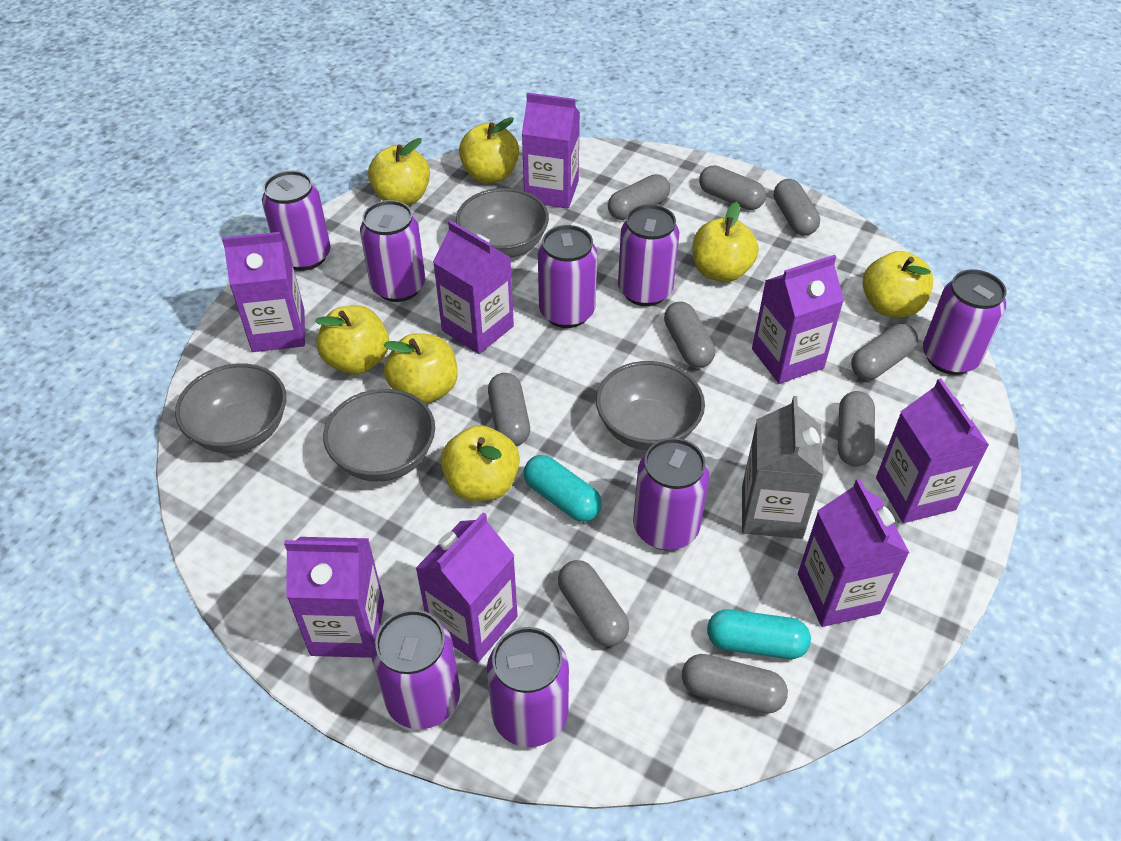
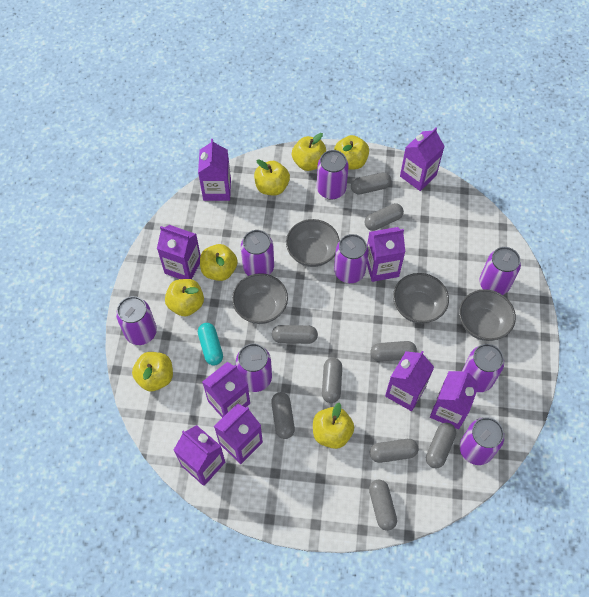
grey carton: 1 -> 0
purple carton: 8 -> 9
turquoise capsule: 2 -> 1

